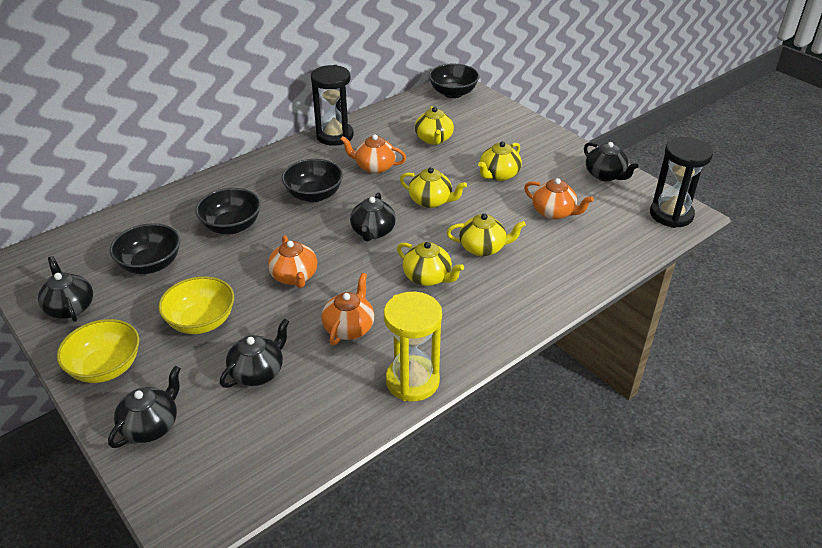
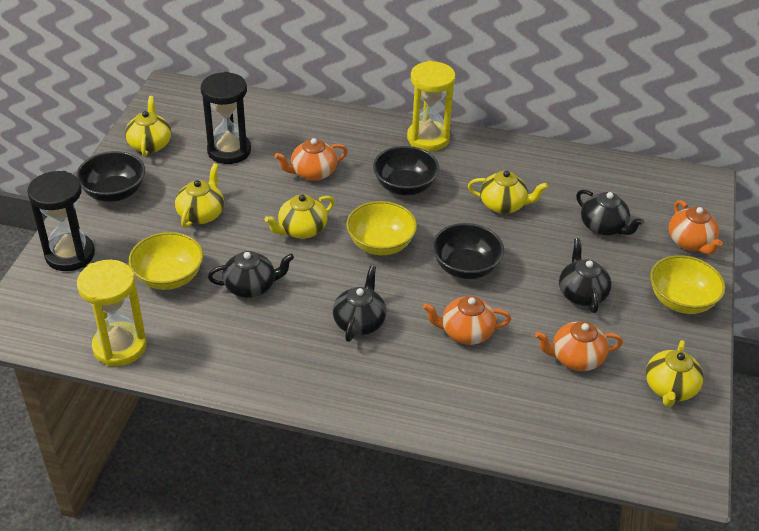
black bowl: 4 -> 3
black teapot: 5 -> 4
yellow bowl: 2 -> 3
yellow hourglass: 1 -> 2

